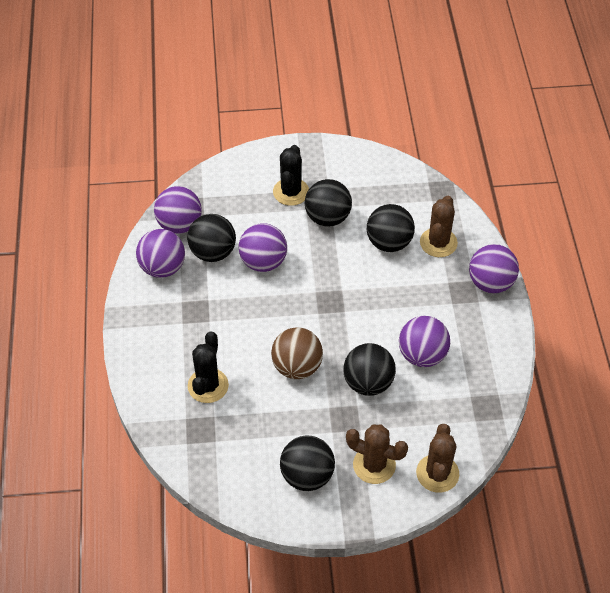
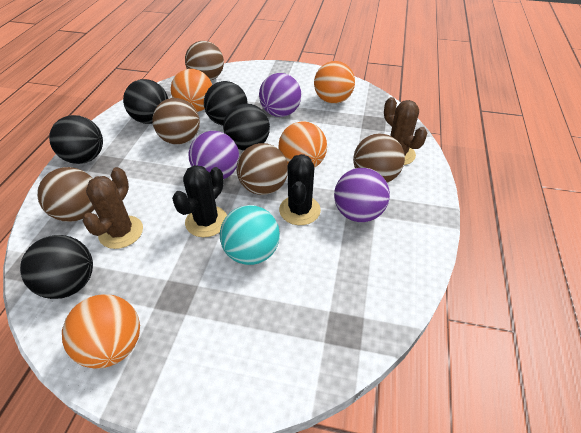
brown ball: 1 -> 5
brown cactus: 3 -> 2
orange ball: 0 -> 4
purple ball: 5 -> 3
turquoise ball: 0 -> 1

